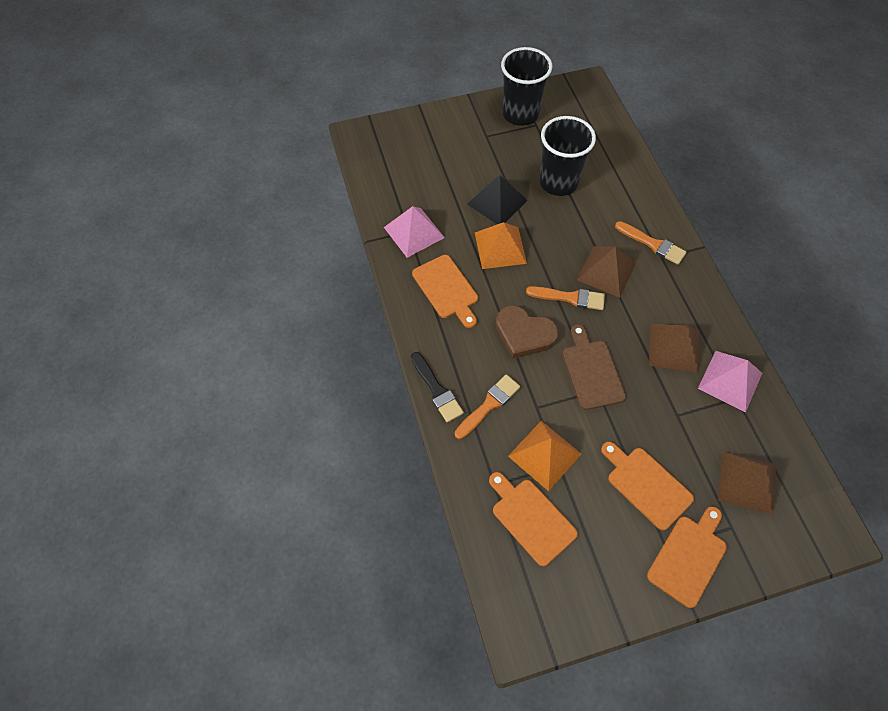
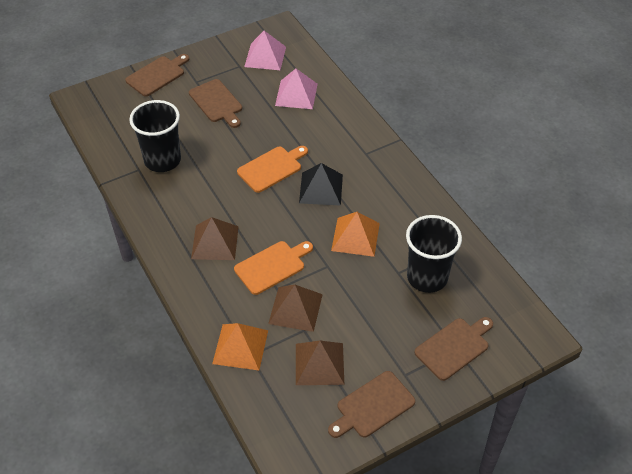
black brush: 1 -> 0
brown cutting board: 1 -> 4
brown heart: 1 -> 0
orange brush: 3 -> 0
orange cutting board: 4 -> 2

